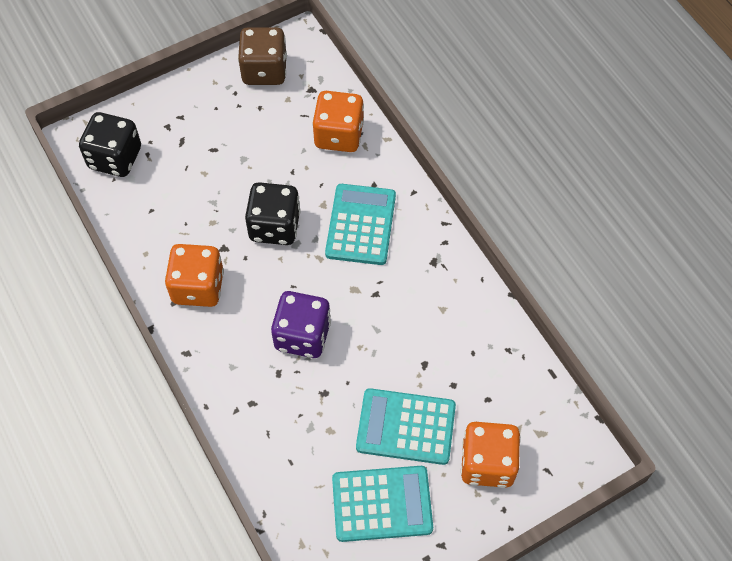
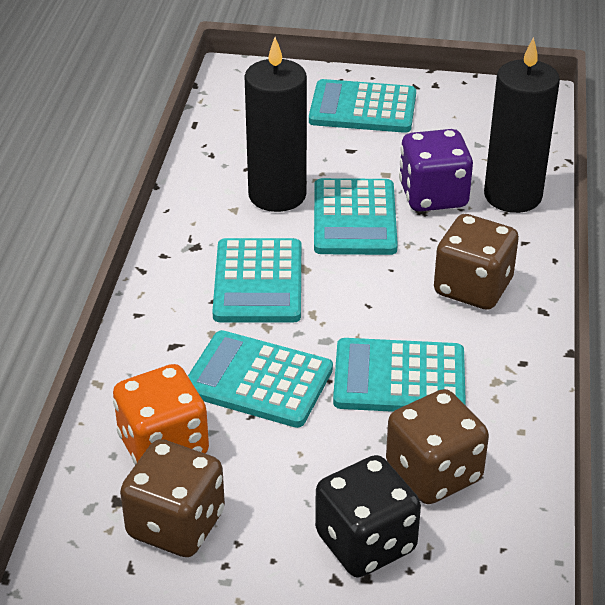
black candle: 0 -> 2
black dice: 2 -> 1
brown dice: 1 -> 3
orange dice: 3 -> 1
turquoise calculator: 3 -> 5

